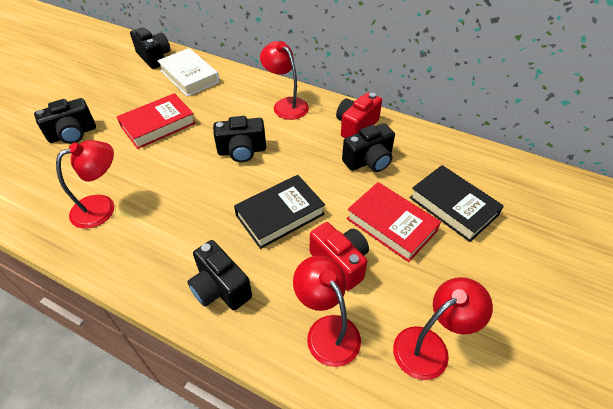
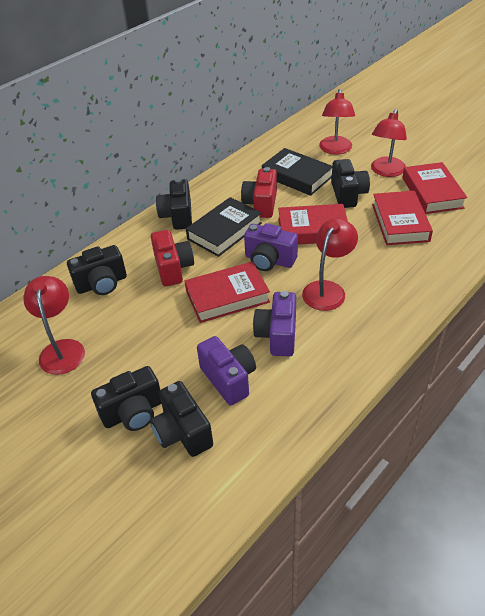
purple camera: 0 -> 3
red book: 2 -> 4
white book: 1 -> 0

